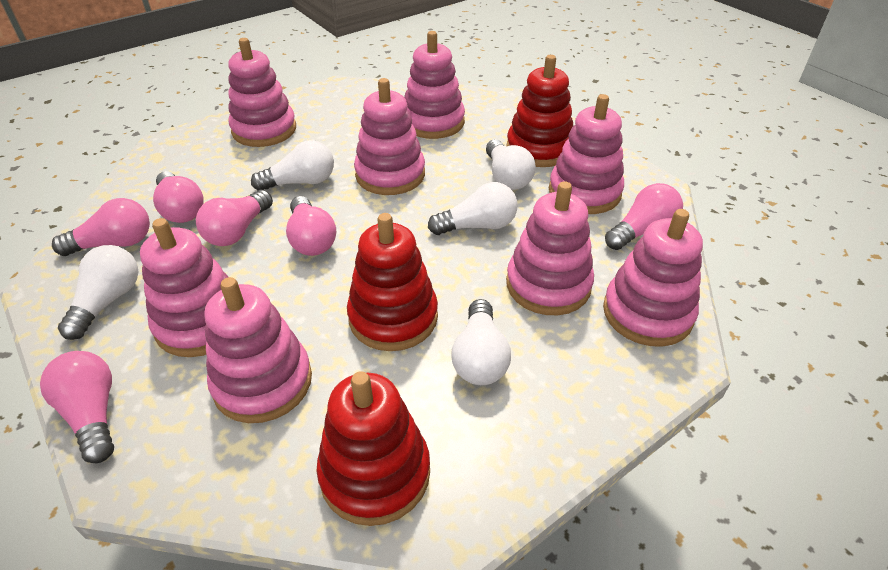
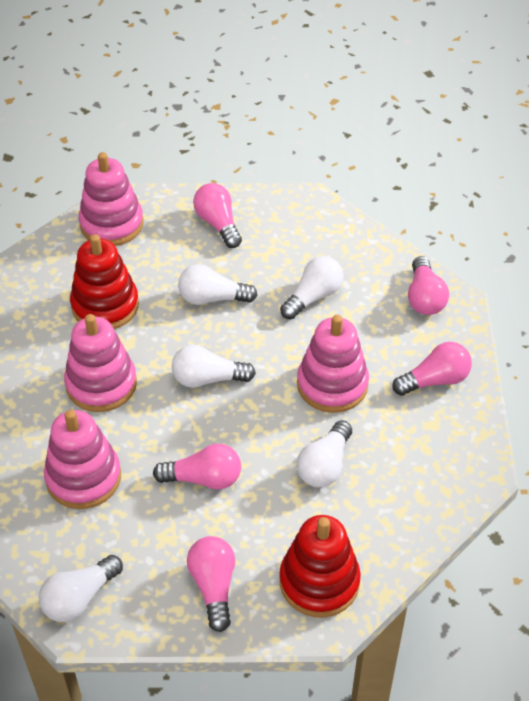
pink light bulb: 6 -> 5
pink stacking toy: 8 -> 4
red stacking toy: 3 -> 2

